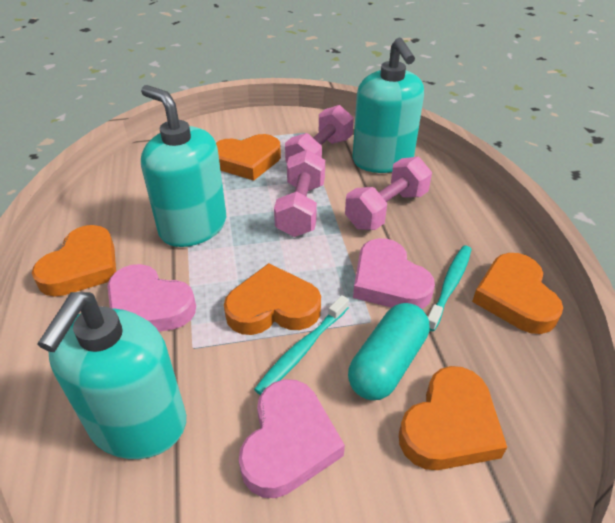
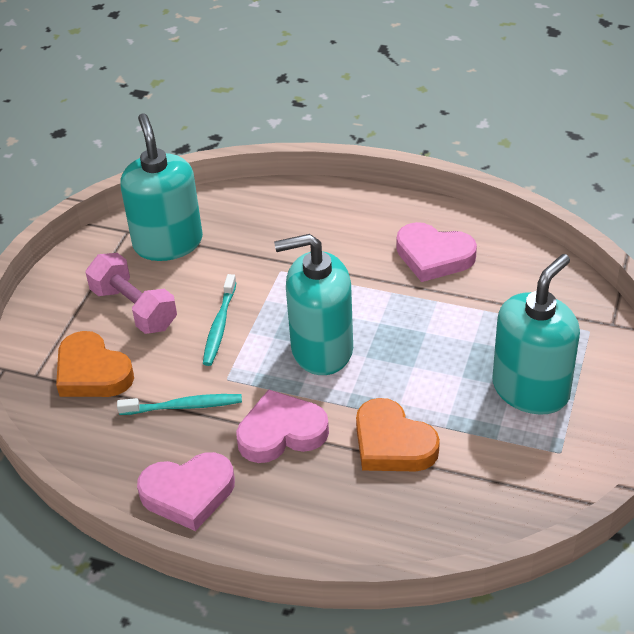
orange heart: 5 -> 2
pink dumbbell: 3 -> 1
turquoise capsule: 1 -> 0

